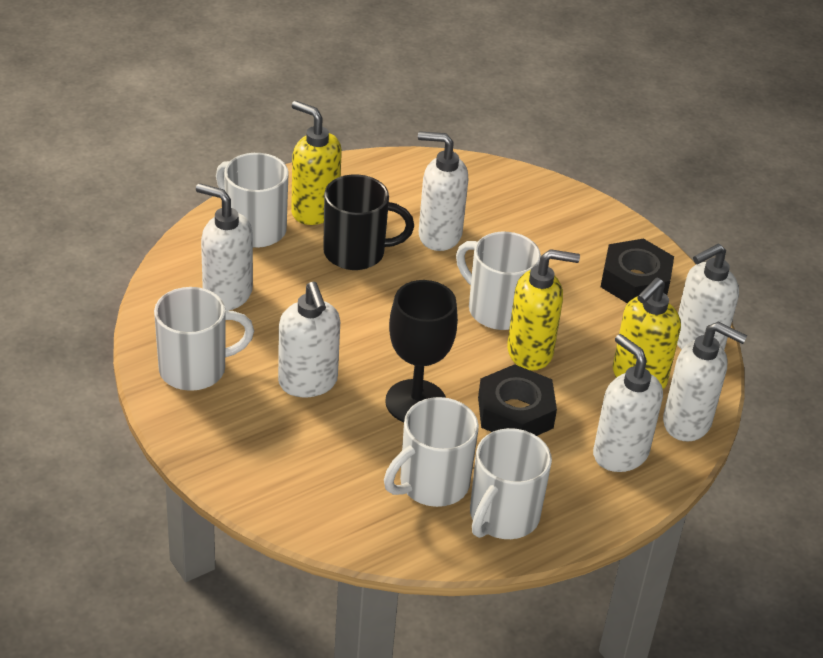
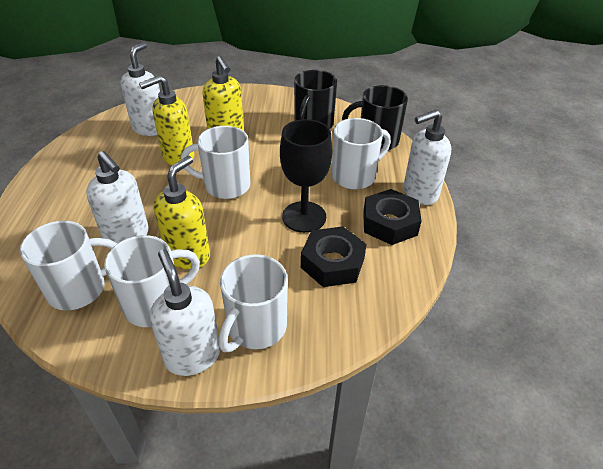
black mug: 1 -> 2
white soap dispenser: 6 -> 4

